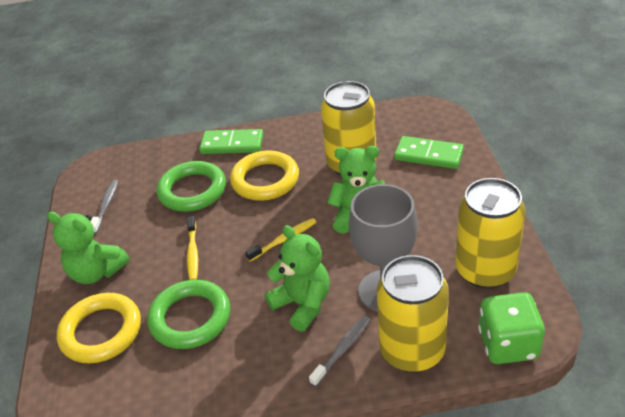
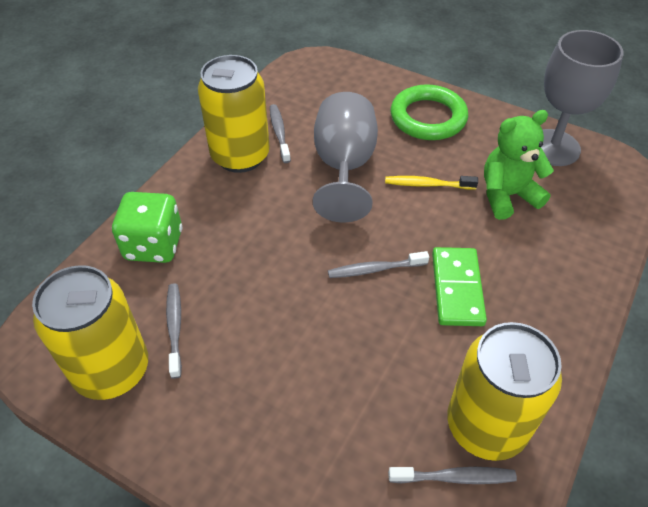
green domino: 2 -> 1
green ring: 2 -> 1
green teddy bear: 3 -> 1
grey goblet: 1 -> 2
grey toothbrush: 2 -> 4
yellow ring: 2 -> 0
yellow toothbrush: 2 -> 1

